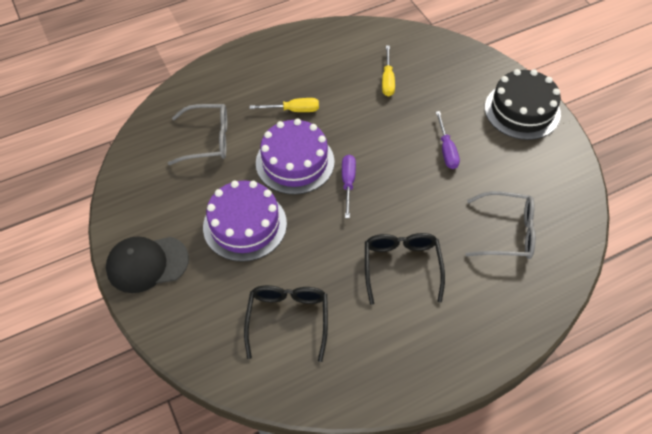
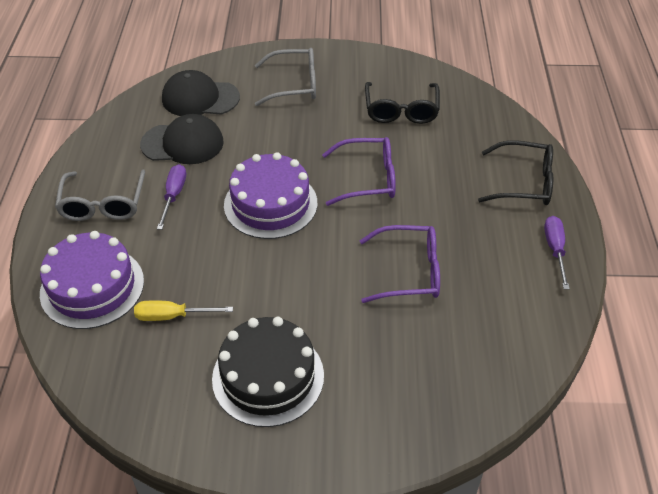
black cap: 1 -> 2
purple glasses: 0 -> 2
yellow screwdriver: 2 -> 1

